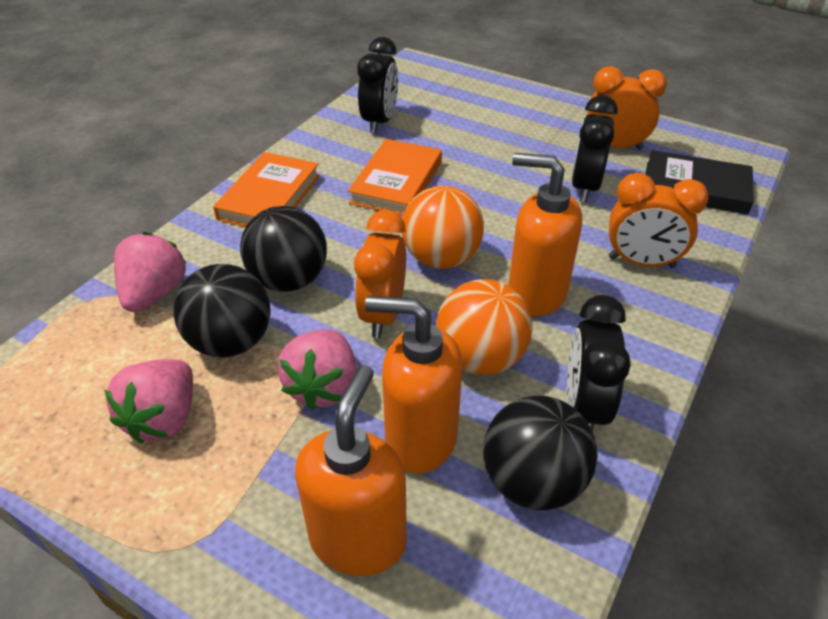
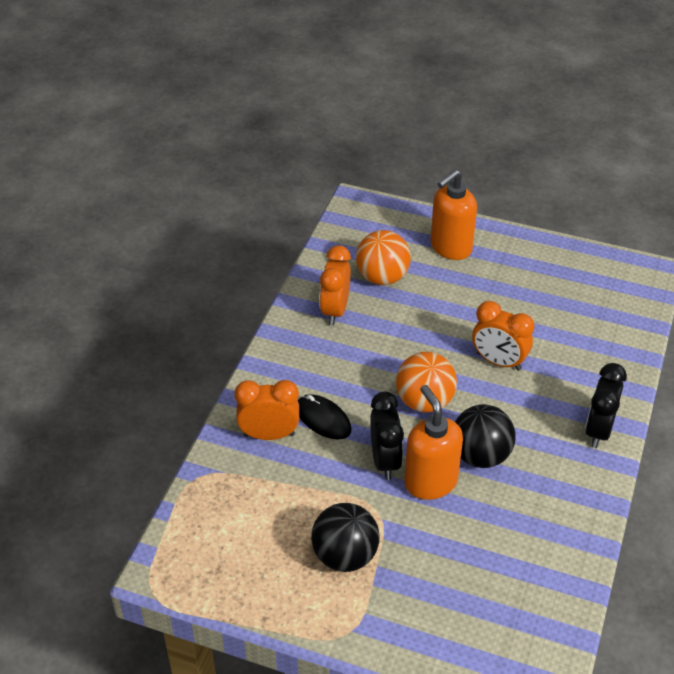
black ball: 3 -> 2
black book: 1 -> 0
black clock: 3 -> 2
black mouse: 0 -> 1
orange book: 2 -> 0
orange soap dispenser: 3 -> 2
pink strawberry: 3 -> 0

